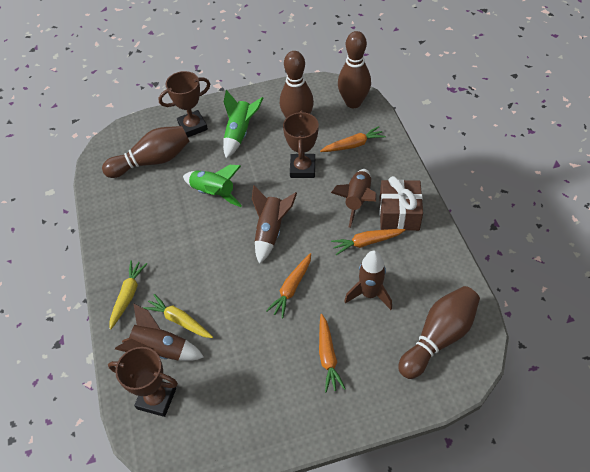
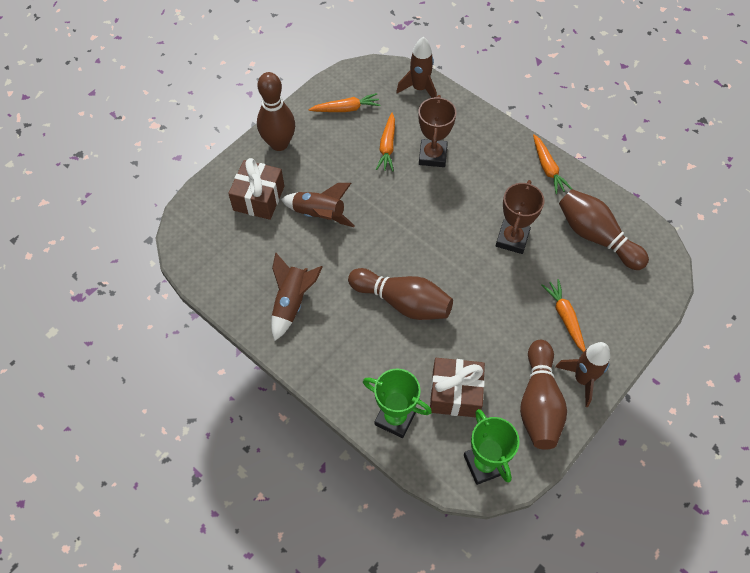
brown gift: 1 -> 2
brown trophy: 3 -> 2
green rocket: 2 -> 0
green trophy: 0 -> 2
yellow carrot: 2 -> 0

